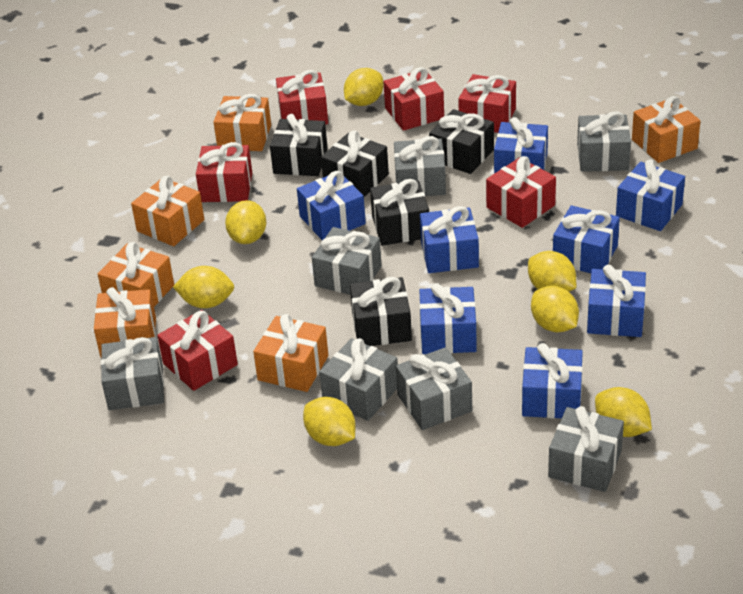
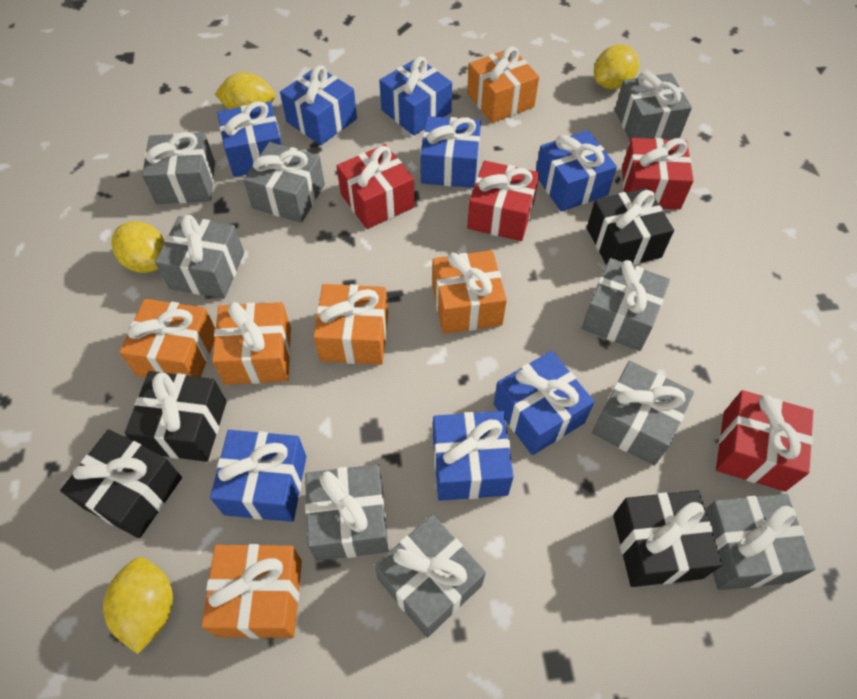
black gift: 5 -> 4
grey gift: 7 -> 9
red gift: 6 -> 4
yellow lemon: 7 -> 4

